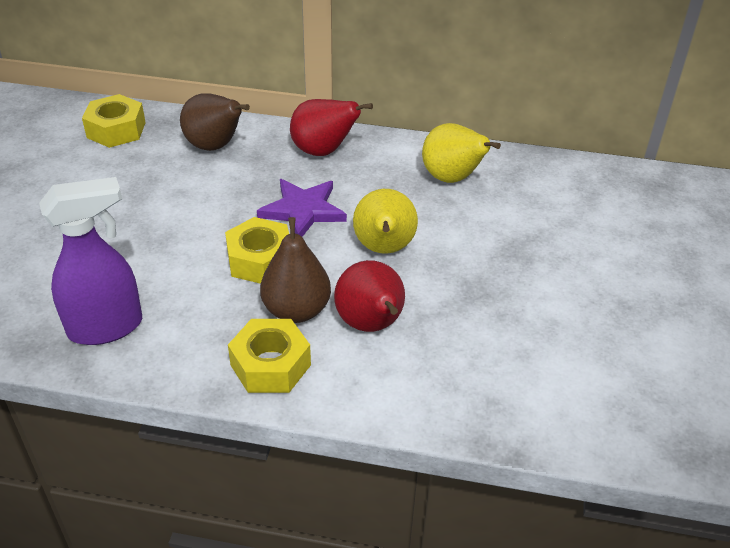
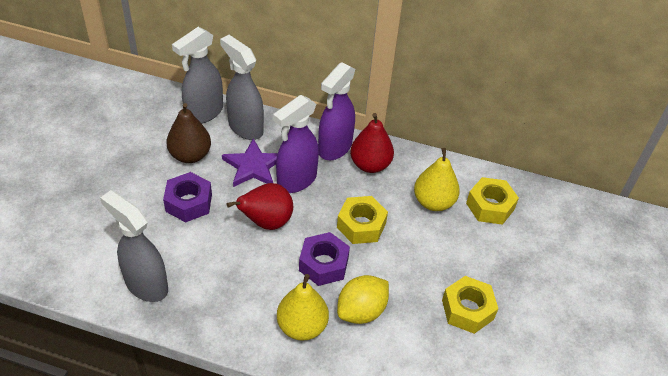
brown pear: 2 -> 1
grey spray bottle: 0 -> 3
purple nut: 0 -> 2
purple spray bottle: 1 -> 2
yellow lemon: 0 -> 1

